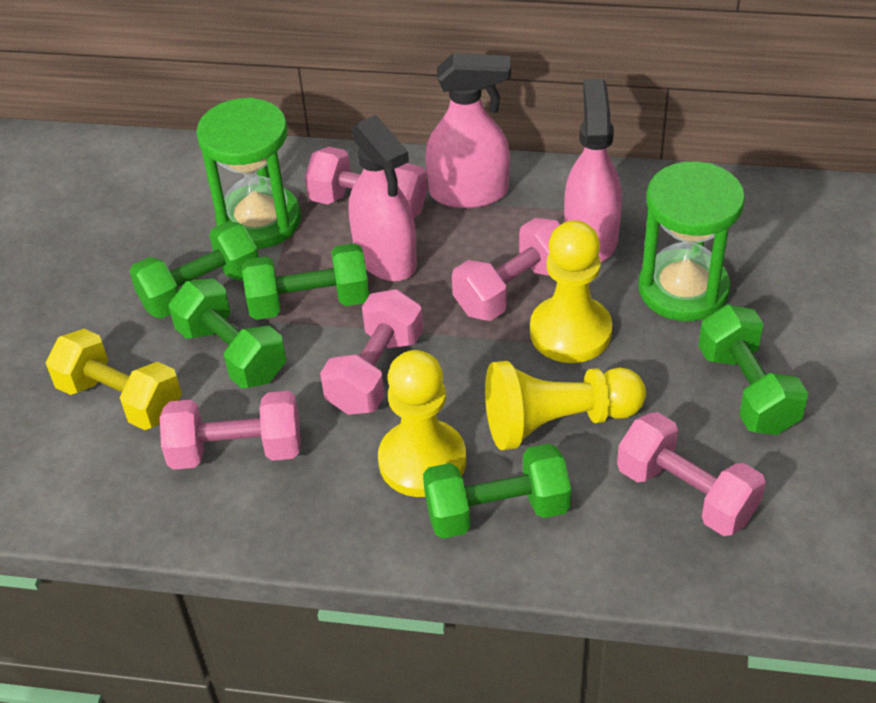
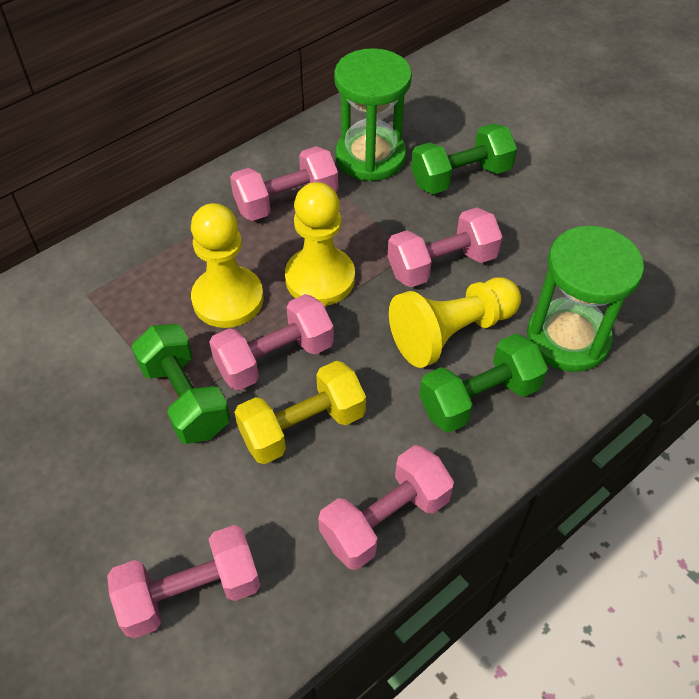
green dumbbell: 5 -> 3
pink spray bottle: 3 -> 0

